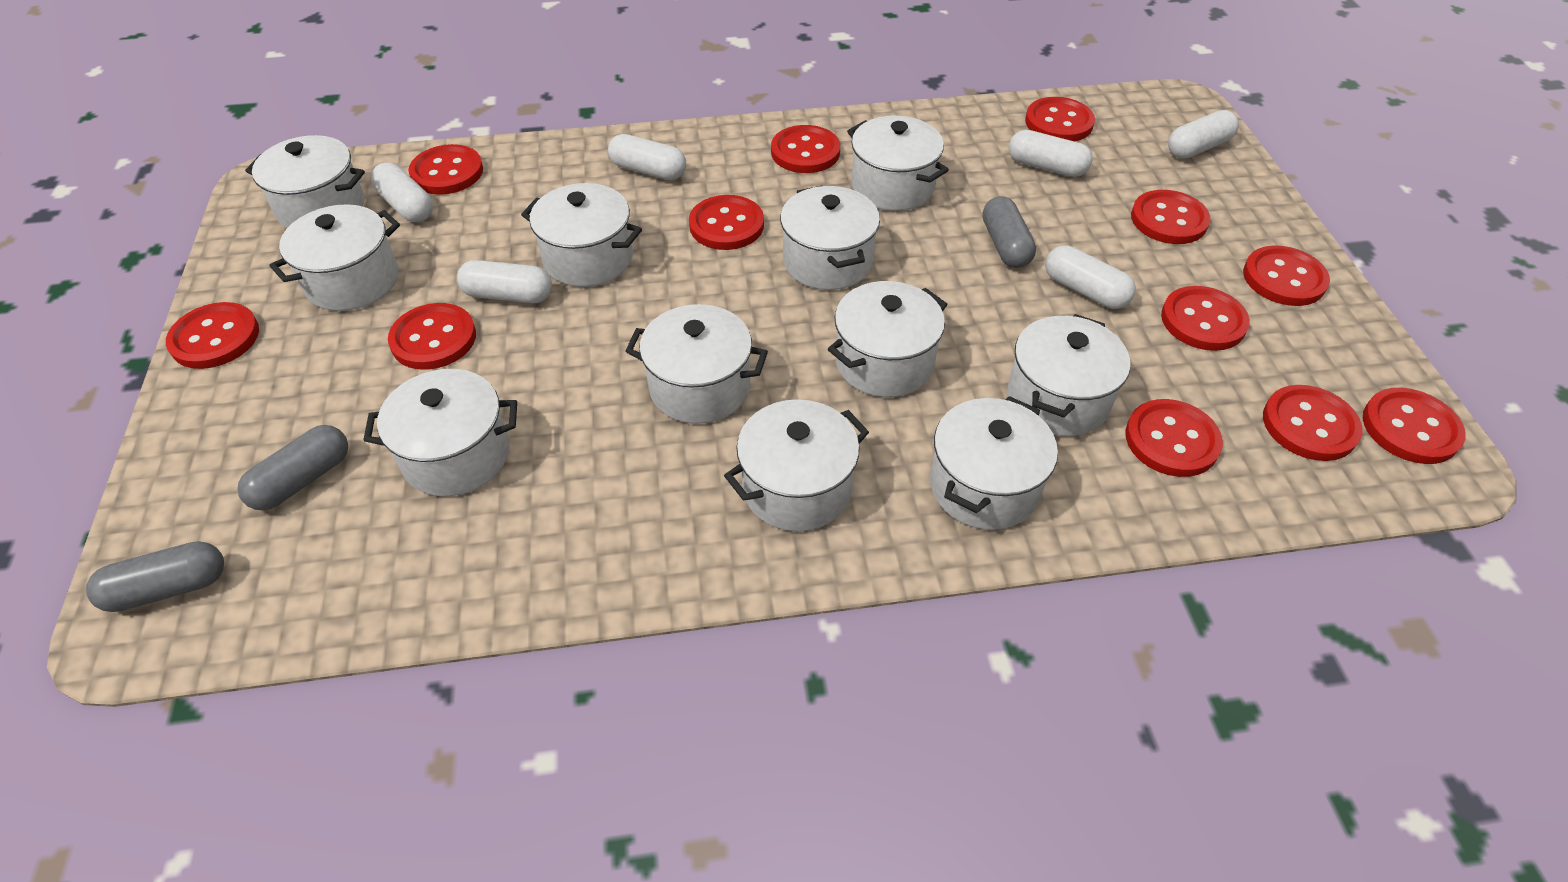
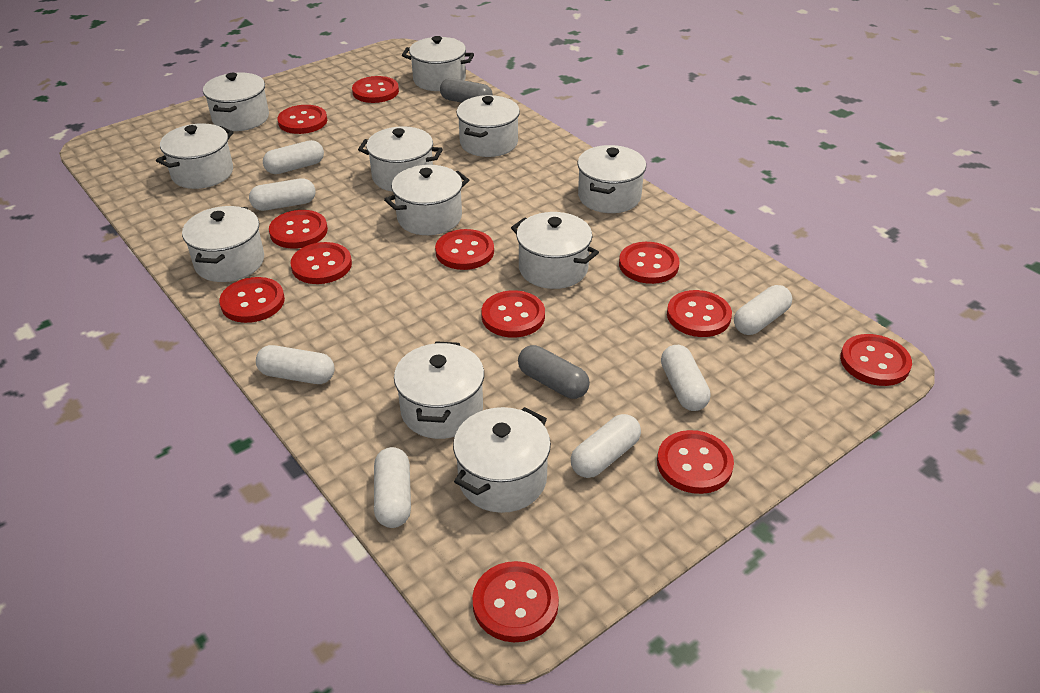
grey capsule: 3 -> 2
white capsule: 6 -> 7

